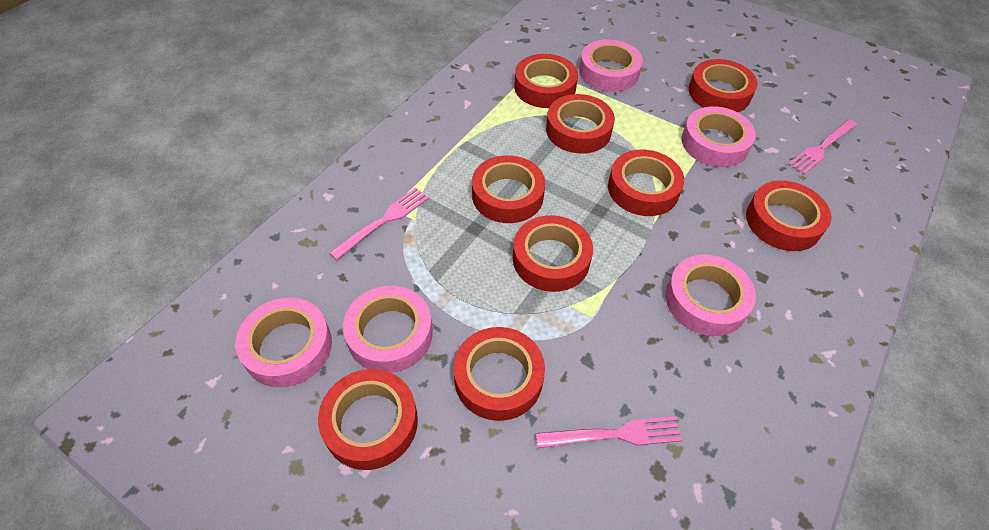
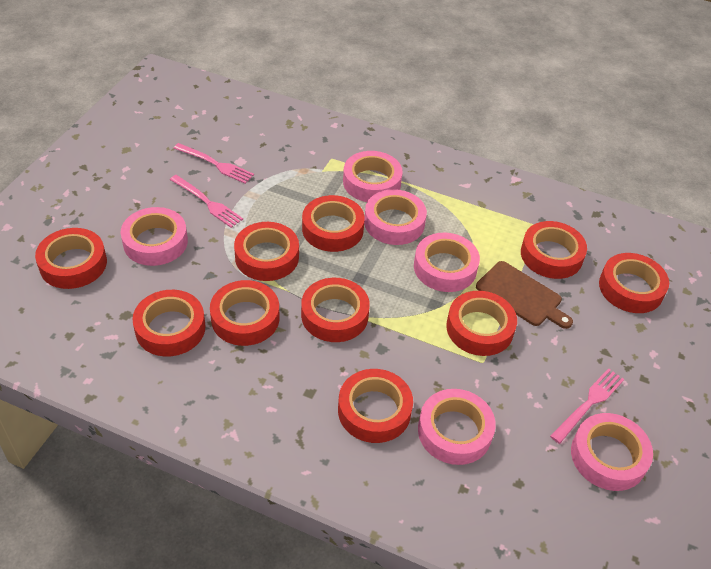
brown cutting board: 0 -> 1
pink tape: 5 -> 6
red tape: 9 -> 10

